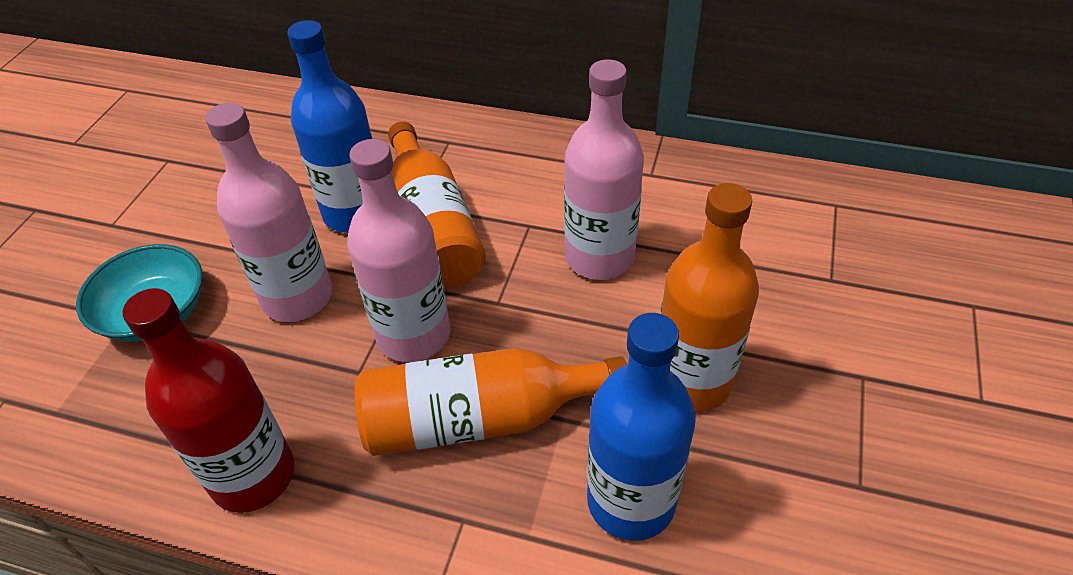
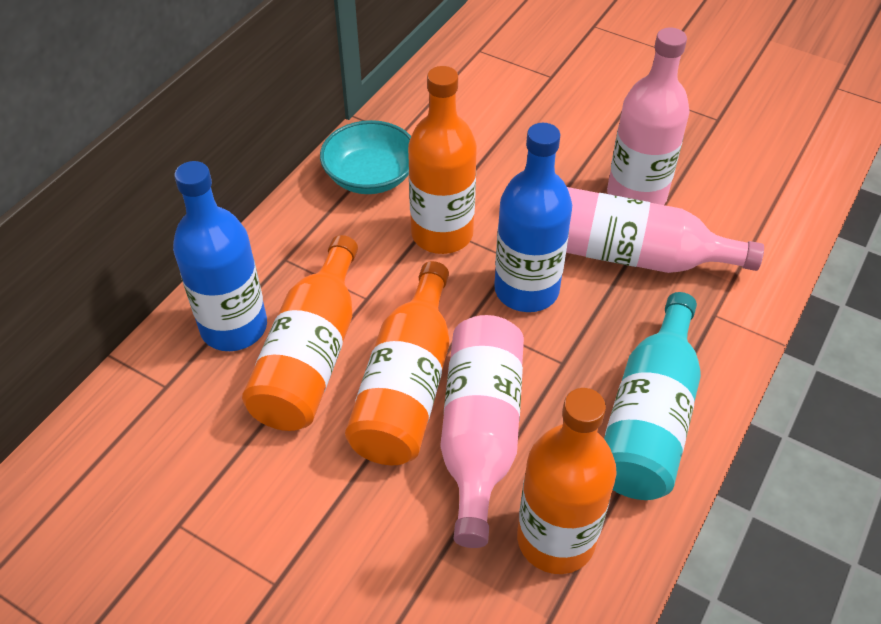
orange bottle: 3 -> 4
red bottle: 1 -> 0
turquoise bottle: 0 -> 1

